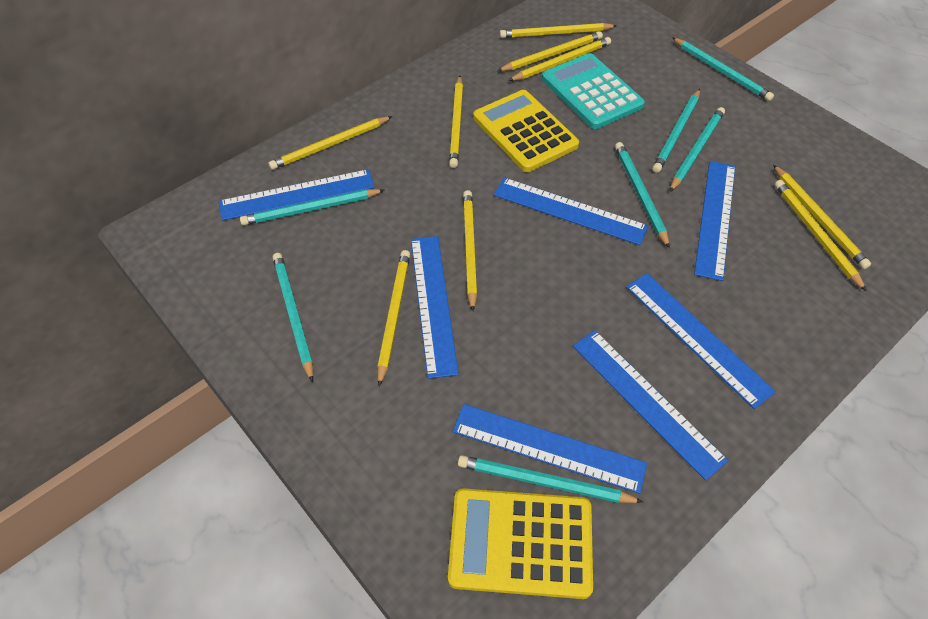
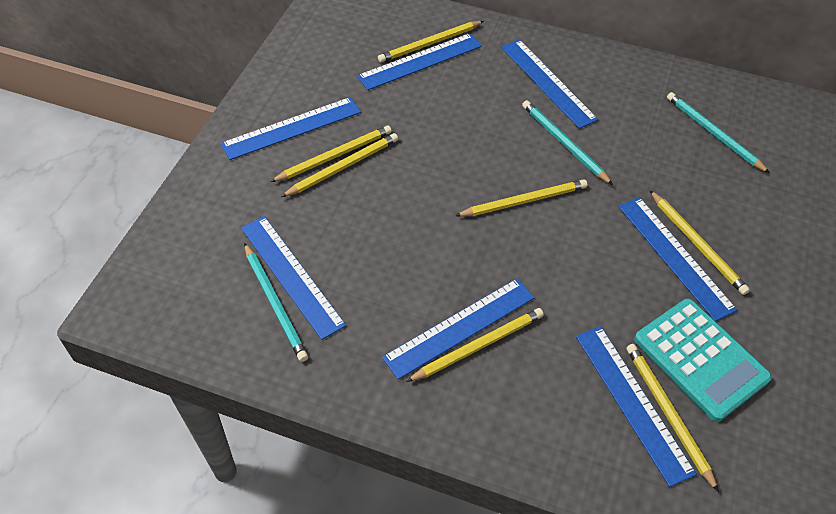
turquoise pencil: 7 -> 3
yellow calculator: 2 -> 0
yellow pencil: 9 -> 7

